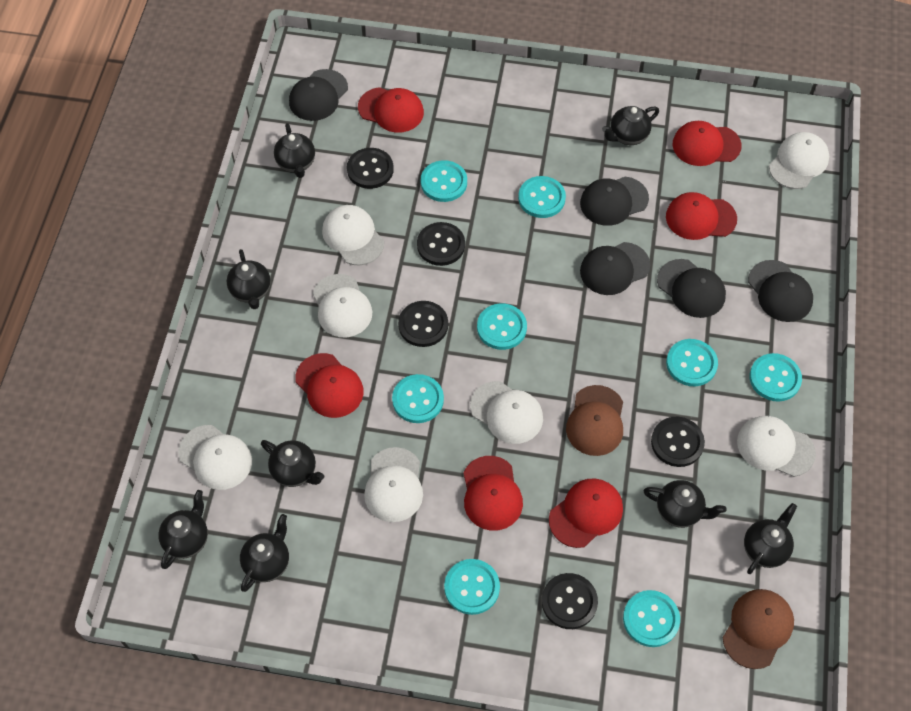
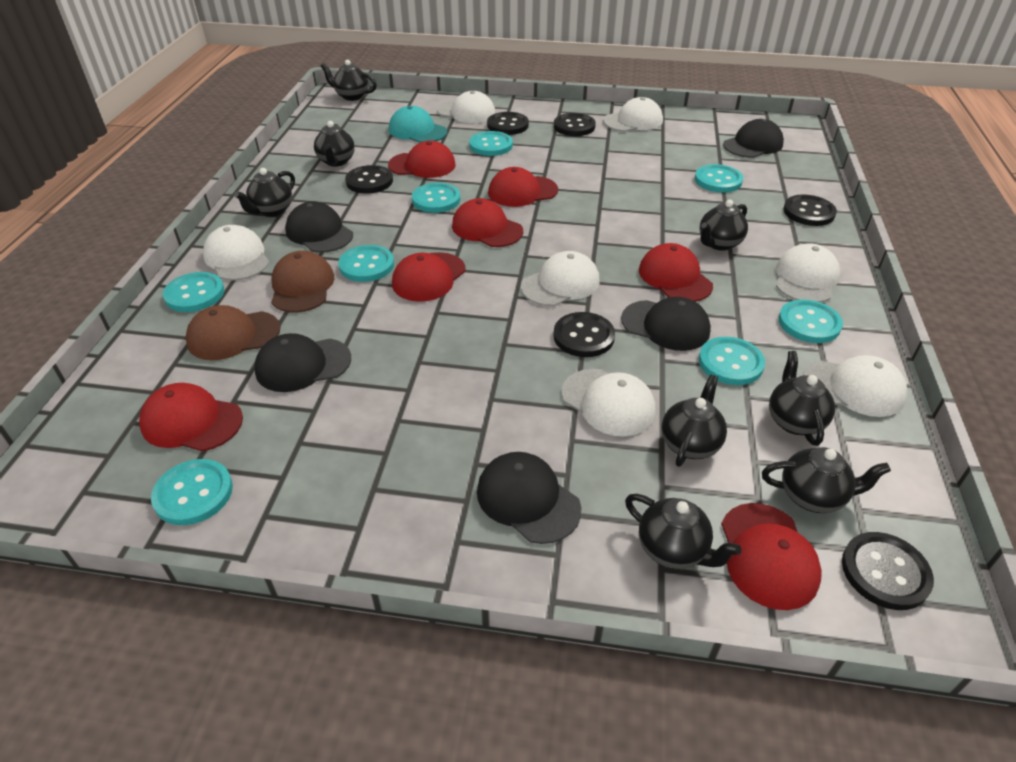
black button: 5 -> 6
red cap: 6 -> 7
turquoise cap: 0 -> 1

